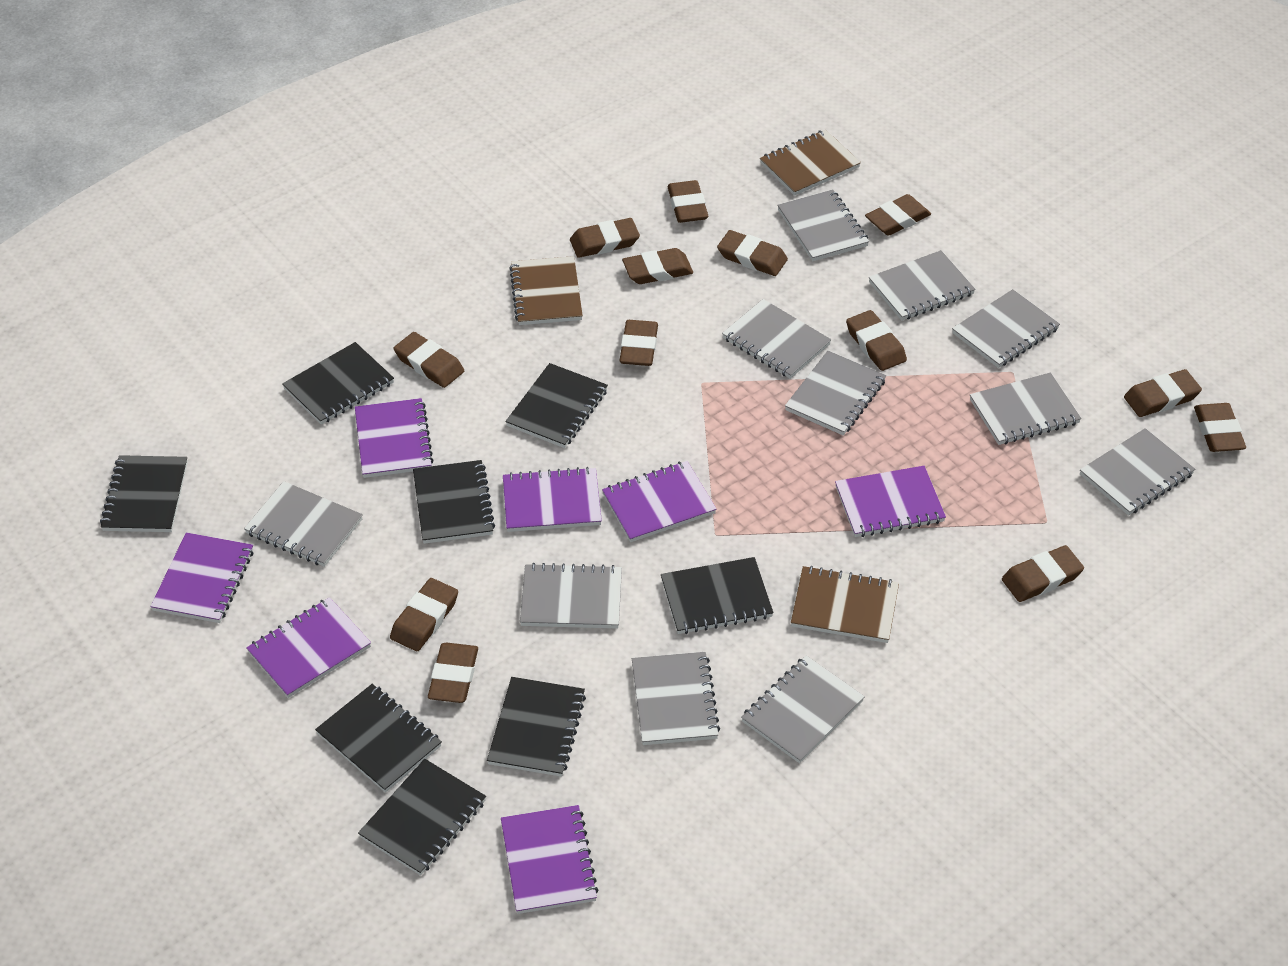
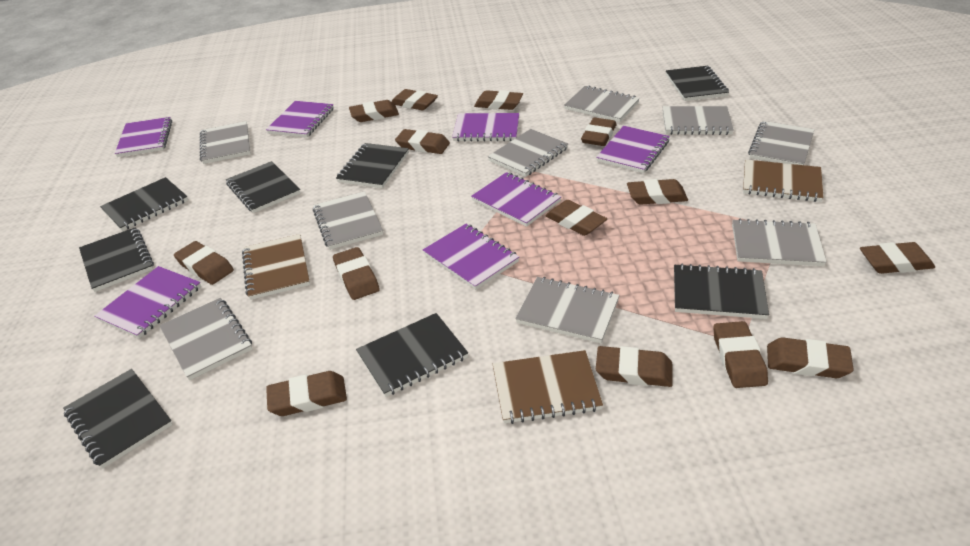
brown eraser: 13 -> 14
grey notebook: 11 -> 9

